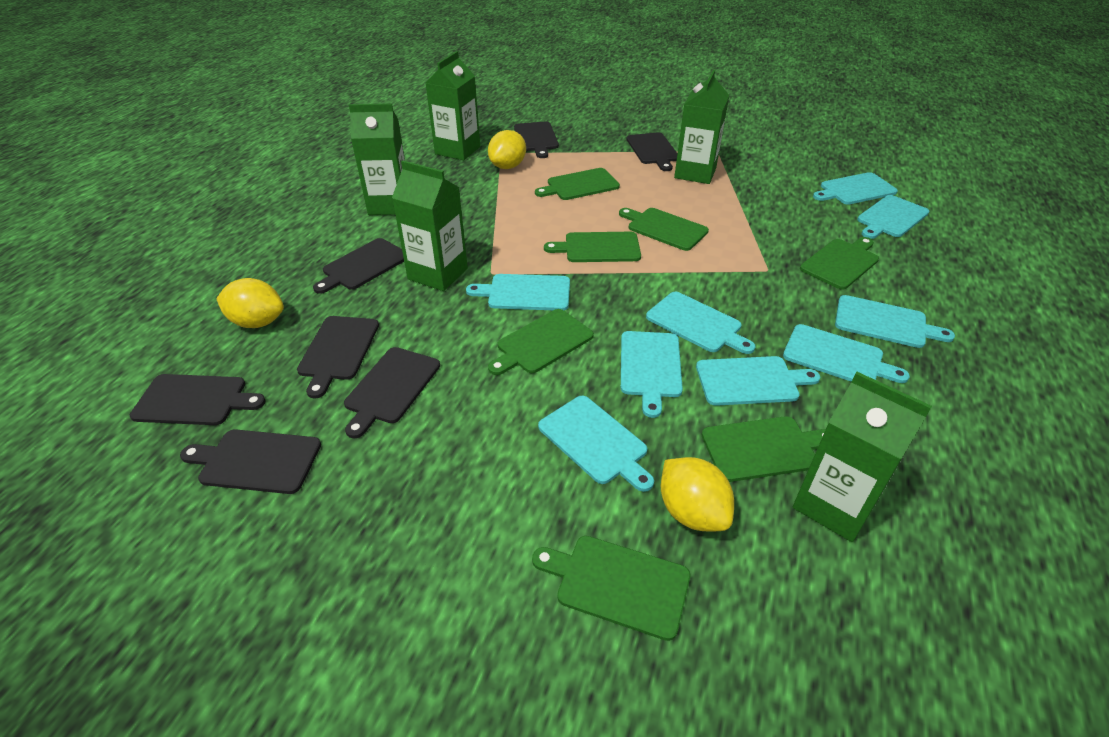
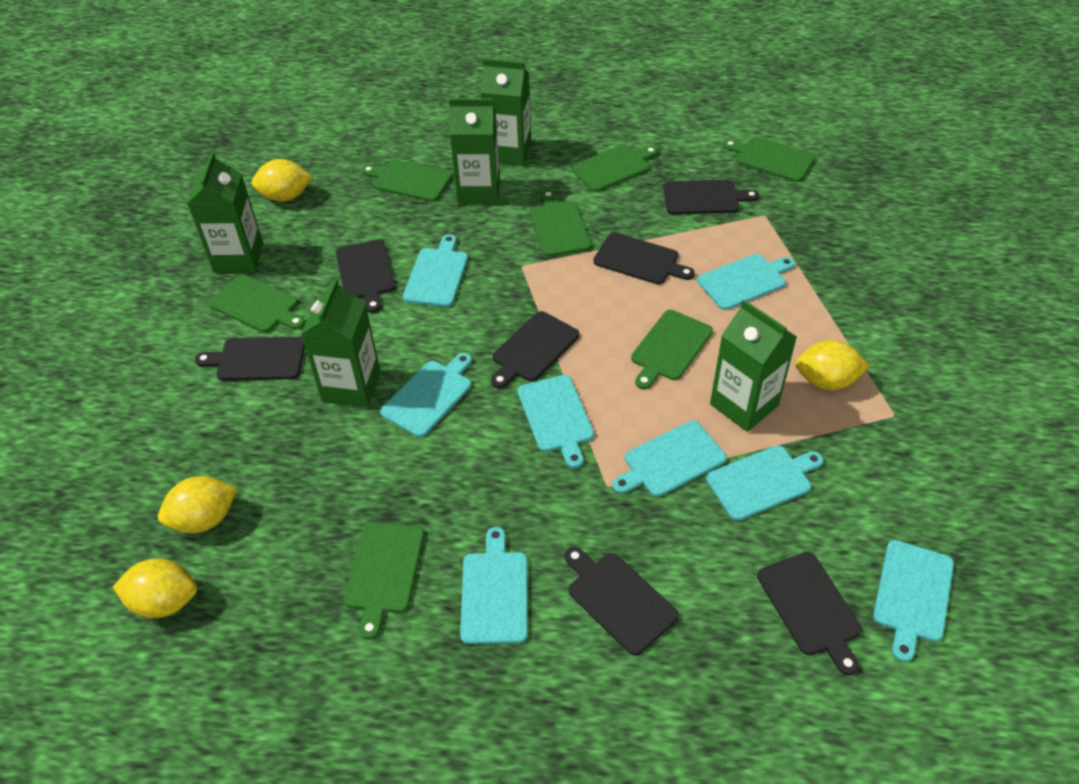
turquoise cutting board: 9 -> 8
yellow lemon: 3 -> 4

